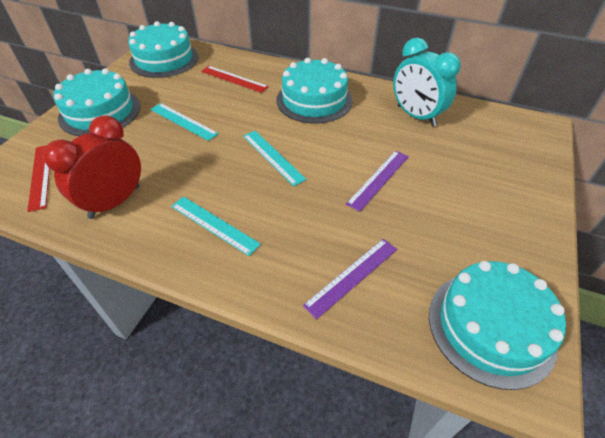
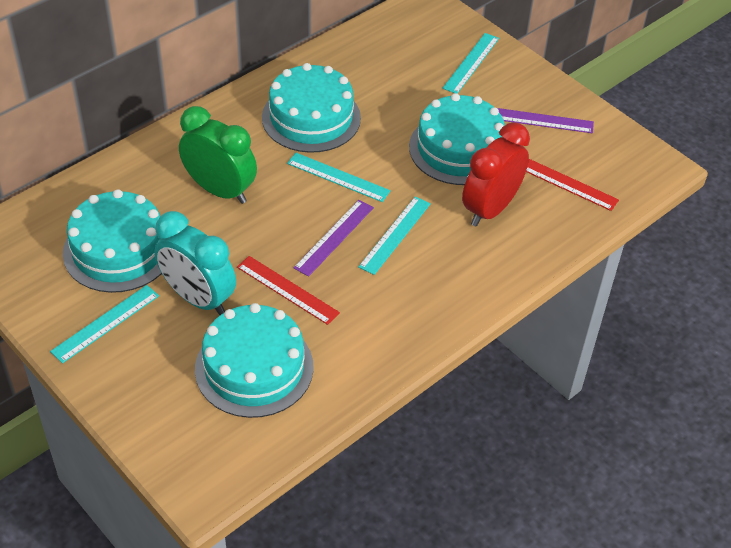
green clock: 0 -> 1
turquoise ruler: 3 -> 4

